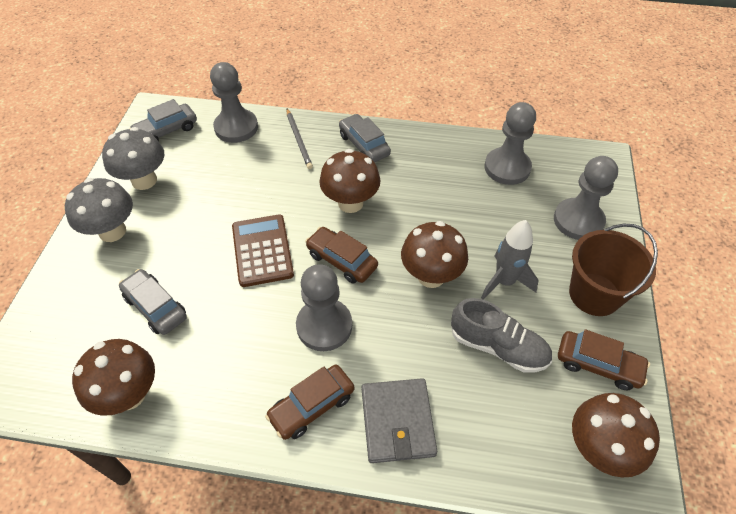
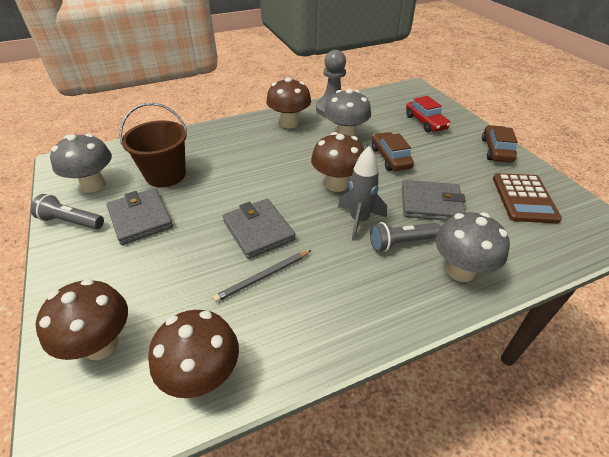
brown car: 3 -> 2
grey car: 3 -> 0
grey flashlight: 0 -> 2
grey mushroom: 2 -> 3
grey pawn: 4 -> 1
grey shoe: 1 -> 0
grey wallet: 1 -> 3
red car: 0 -> 1

